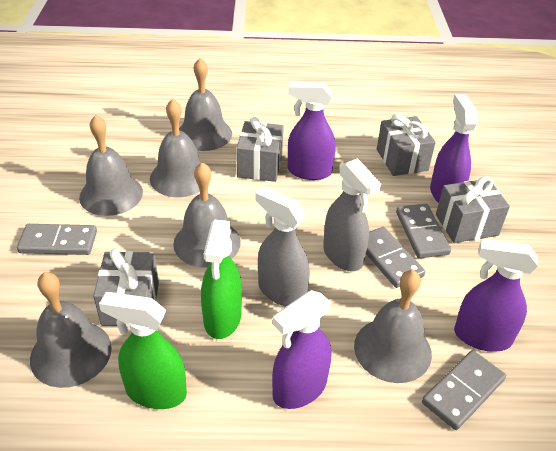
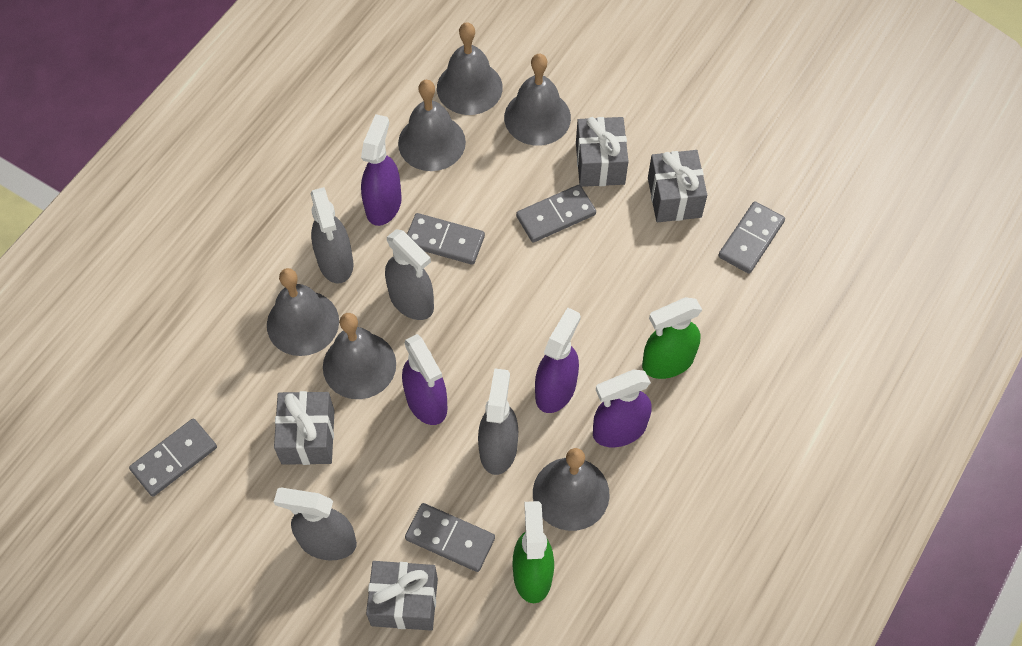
grey domino: 4 -> 5
grey spray bottle: 2 -> 4

